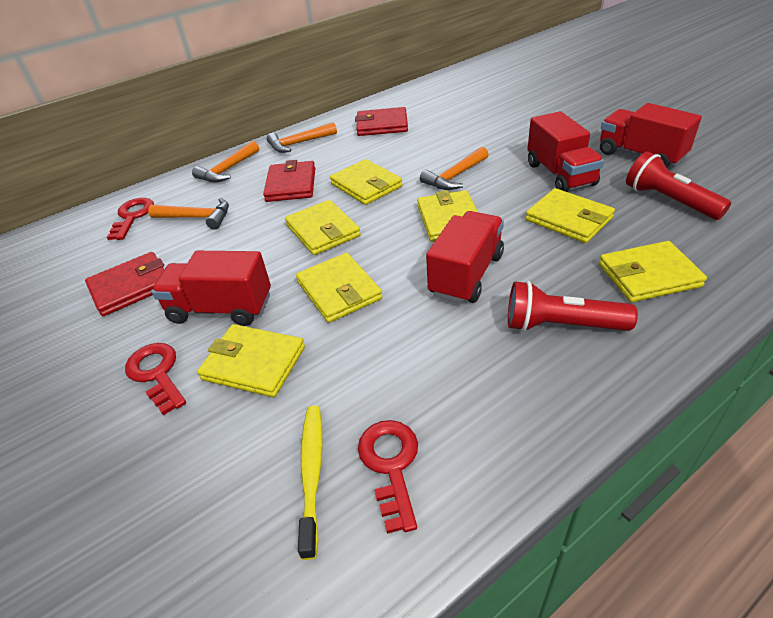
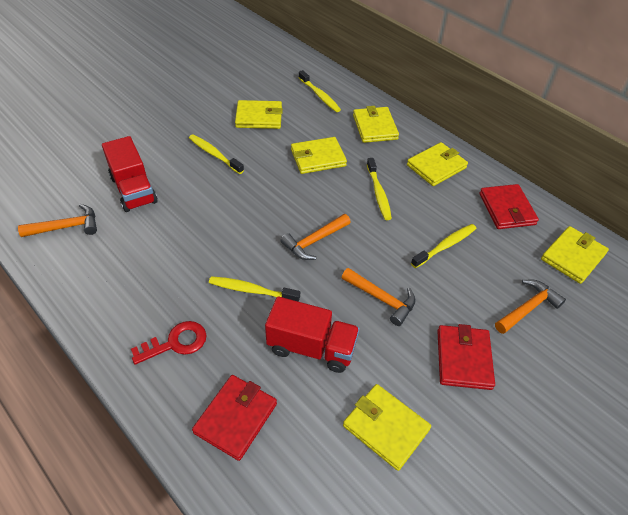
red flashlight: 2 -> 0
red key: 3 -> 1
red truck: 4 -> 2
yellow toothbrush: 1 -> 5
yellow wallet: 7 -> 6

